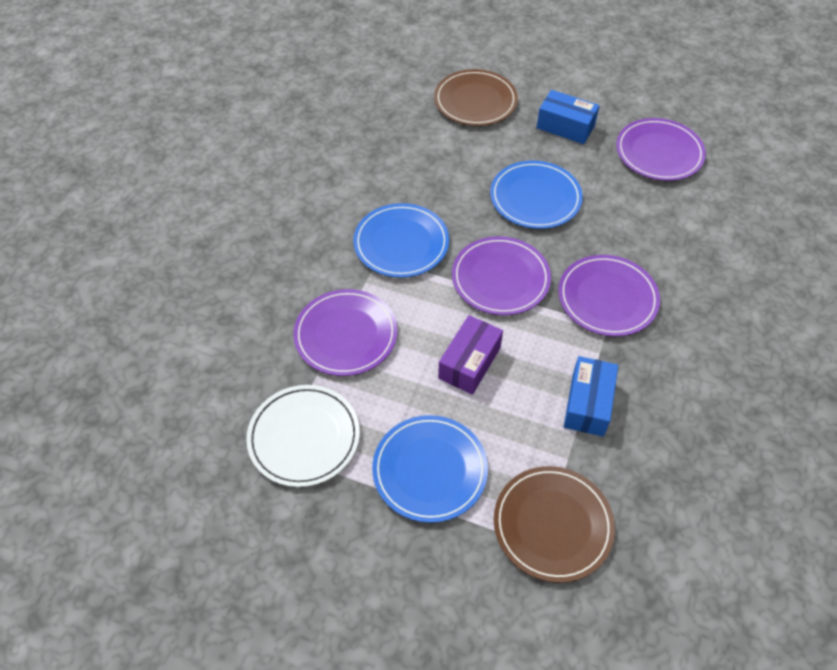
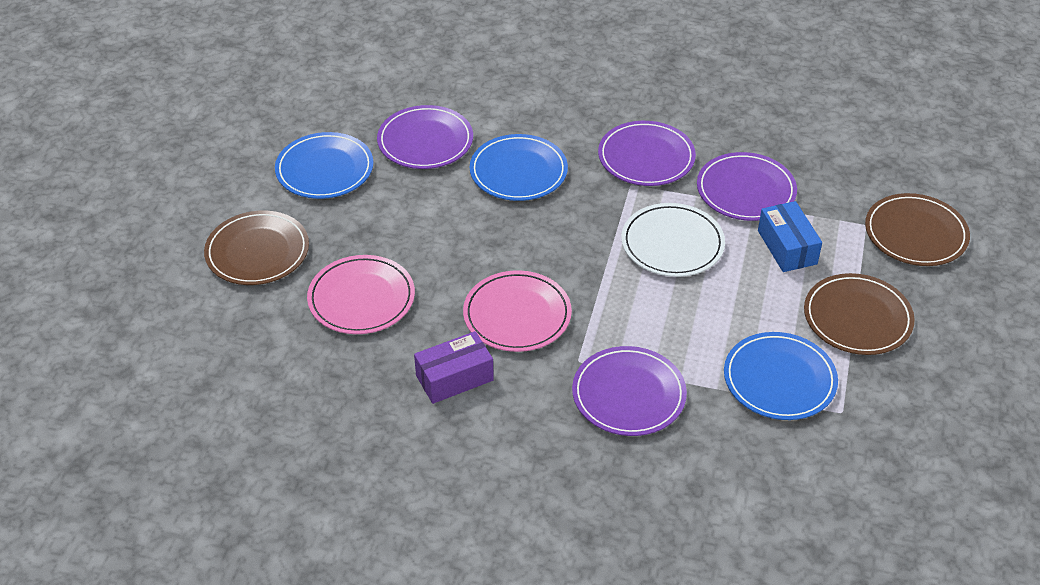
blue box: 2 -> 1
brown plate: 2 -> 3
pink plate: 0 -> 2

